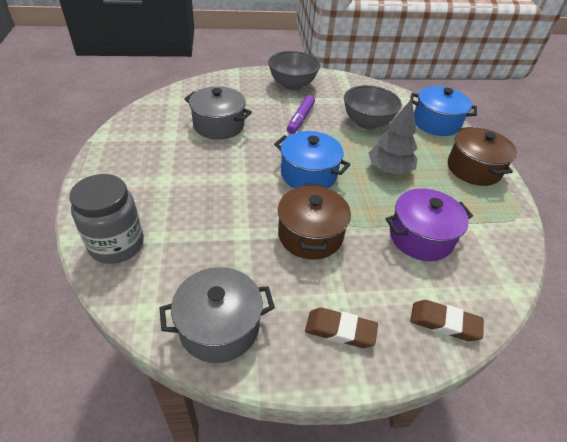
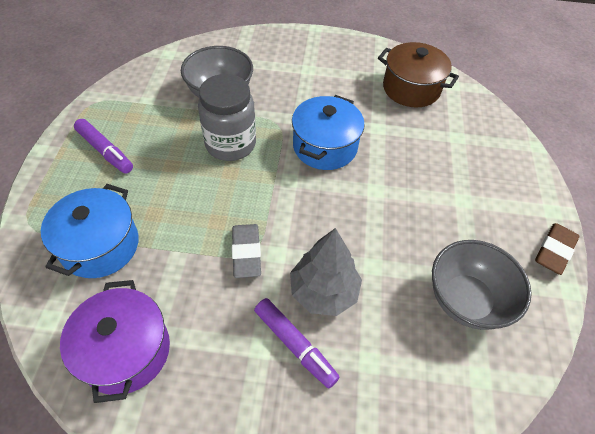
brown eraser: 2 -> 1
brown pot: 2 -> 1
grey eraser: 0 -> 1
grey pot: 2 -> 0
purple marker: 1 -> 2

